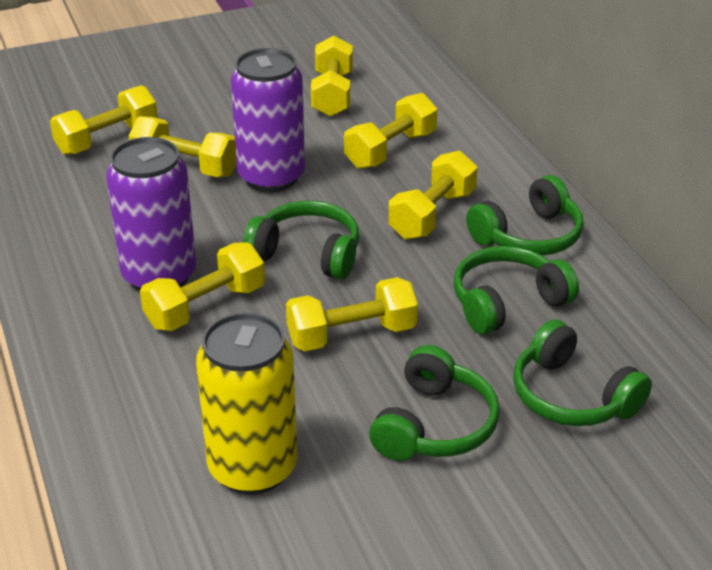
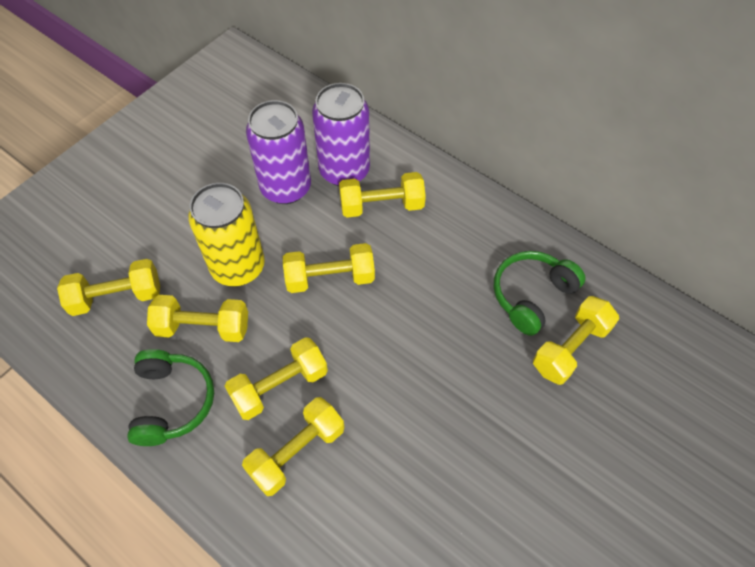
green headphones: 5 -> 2

